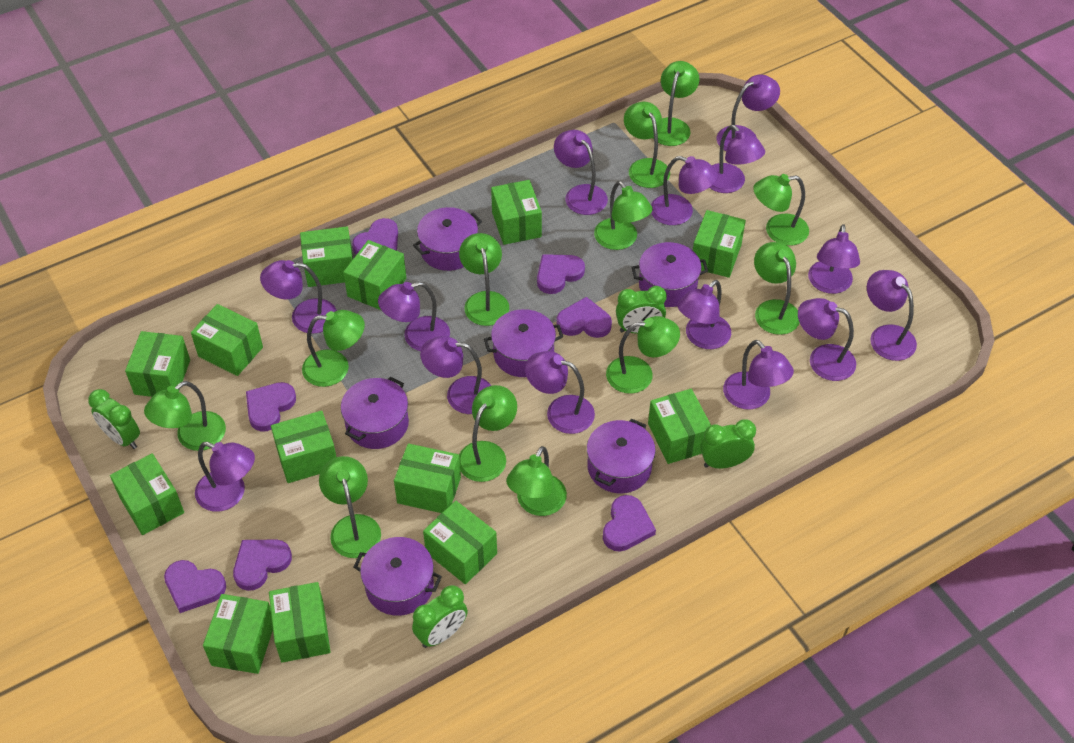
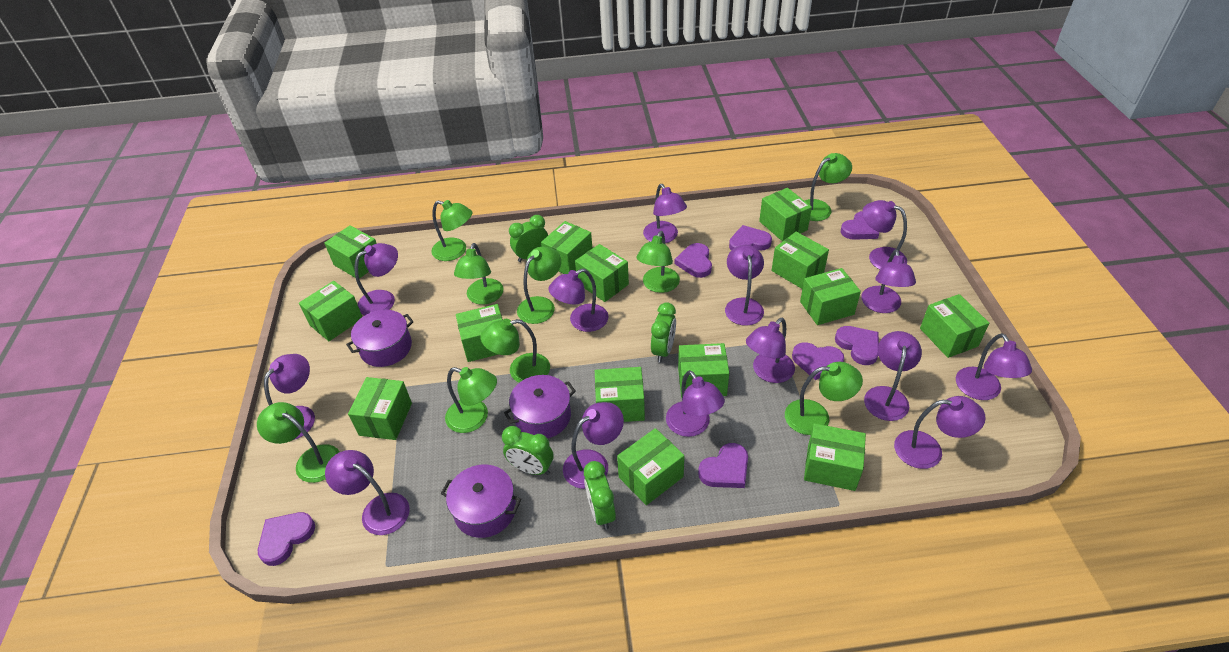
green box: 13 -> 14
green lamp: 12 -> 9
purple pot: 6 -> 3

